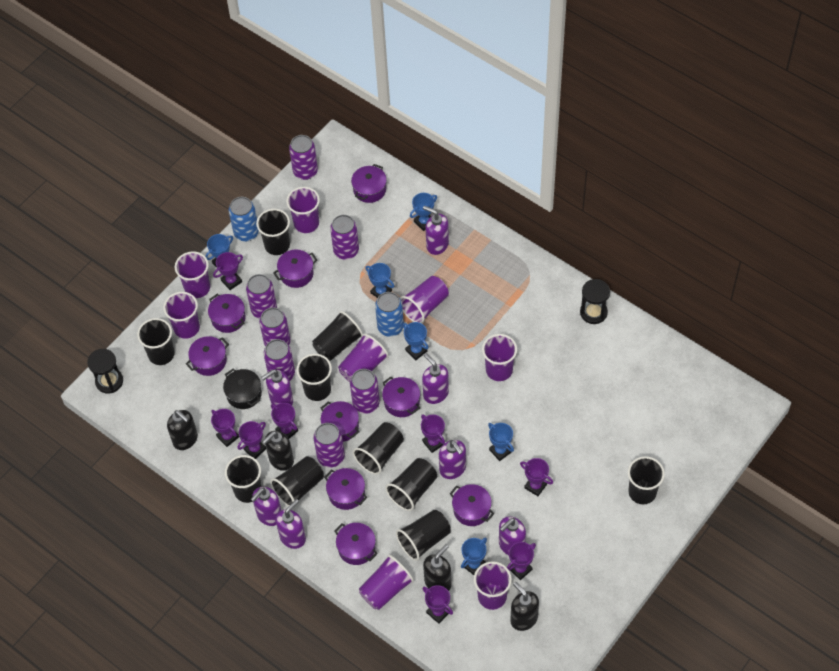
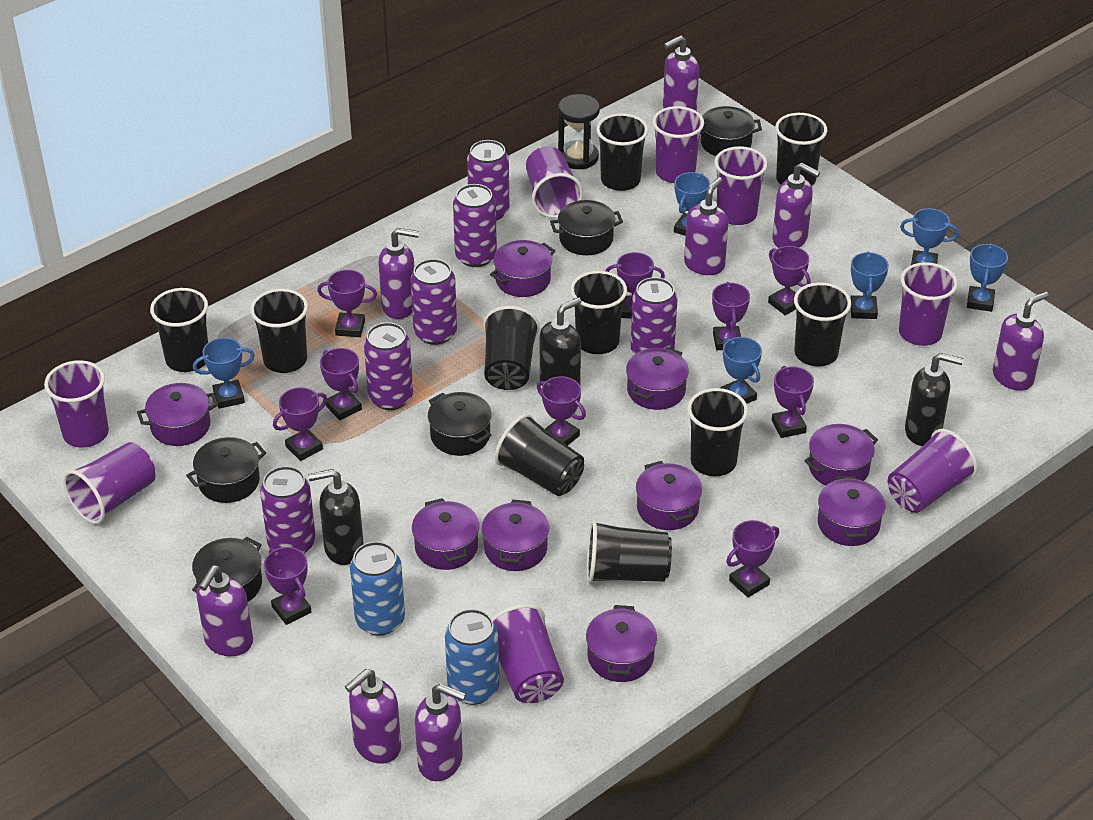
black hourglass: 2 -> 1
black pot: 1 -> 5
black soap dispenser: 4 -> 3
purple can: 7 -> 6
purple soap dispenser: 7 -> 8
purple trophy: 8 -> 10

